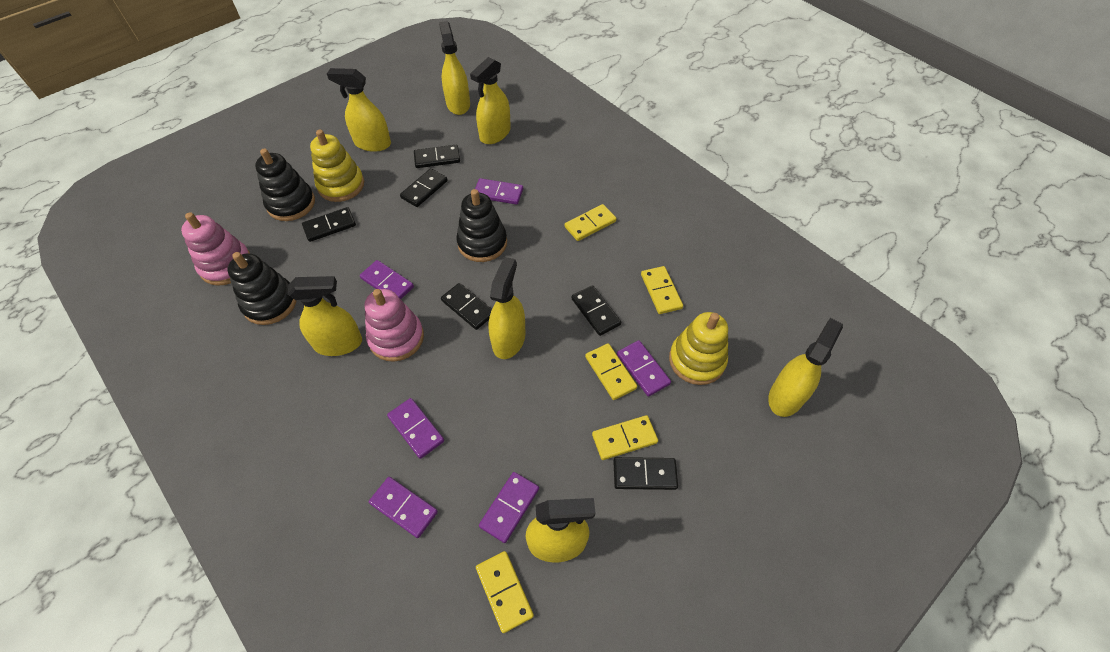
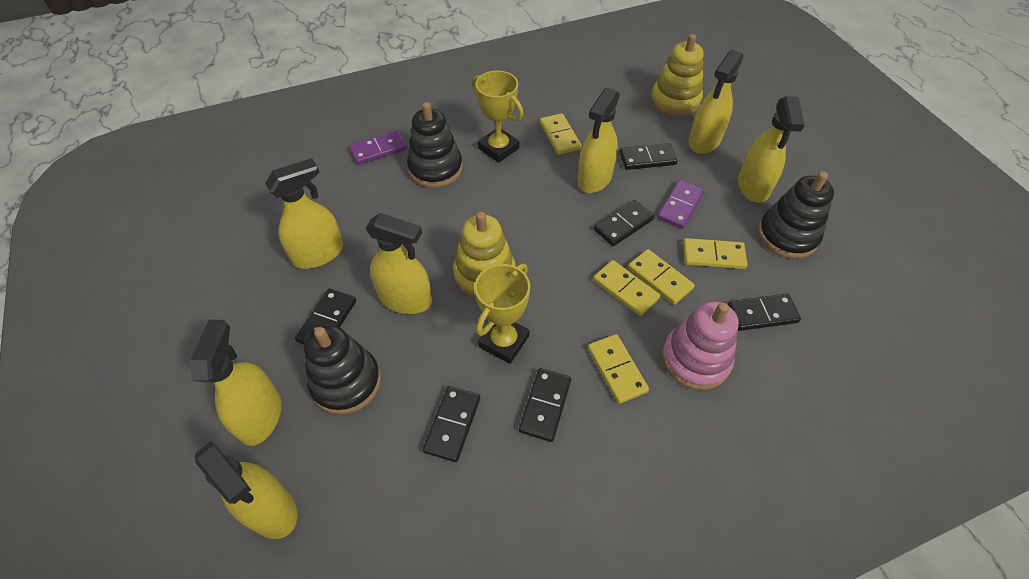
pink stacking toy: 2 -> 1
purple domino: 6 -> 2
yellow trophy: 0 -> 2

